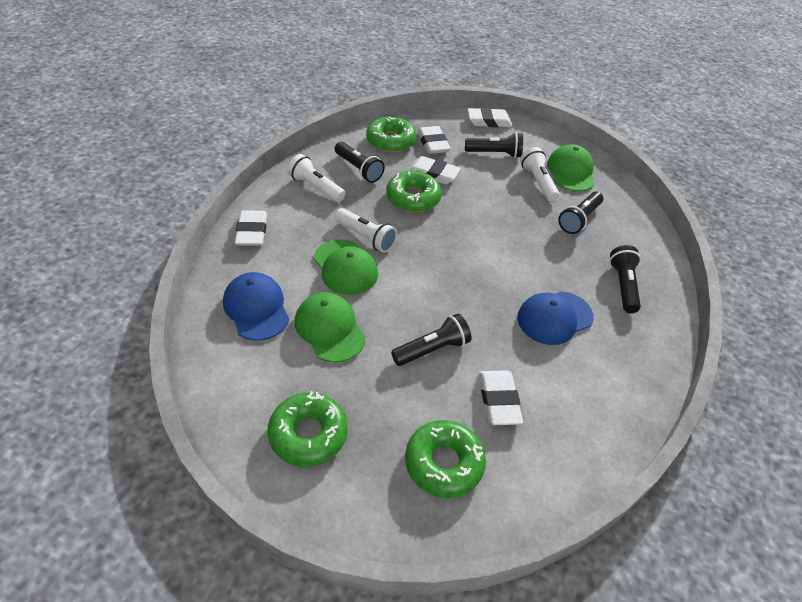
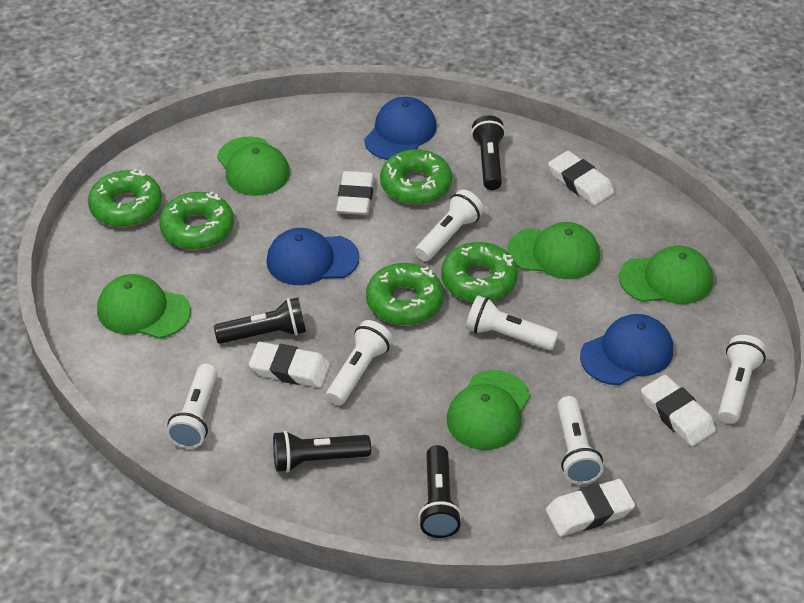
black flashlight: 5 -> 4
blue cap: 2 -> 3
green cap: 3 -> 5
green donut: 4 -> 5
white flashlight: 3 -> 6

